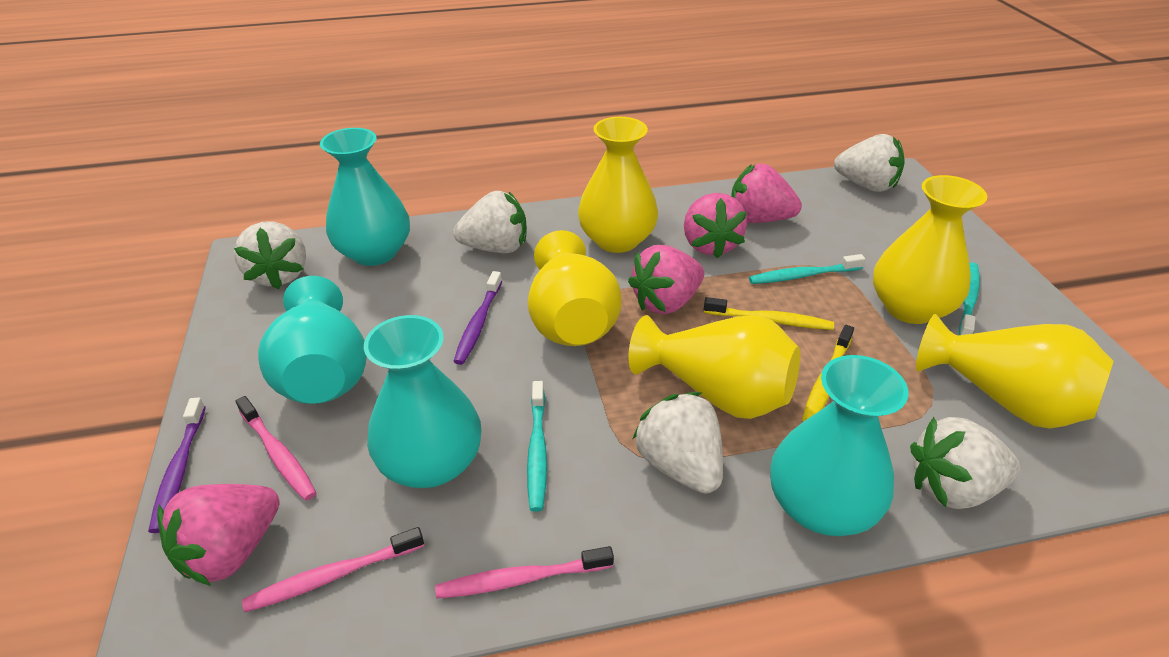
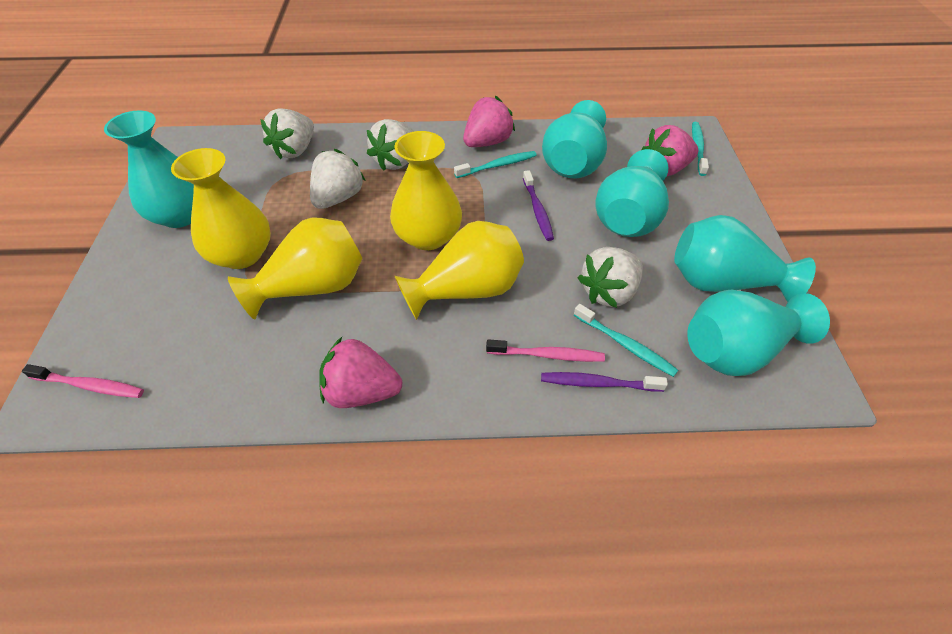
pink strawberry: 4 -> 3
pink toothbrush: 3 -> 2
turquoise vase: 4 -> 5
white strawberry: 5 -> 4
yellow toothbrush: 2 -> 0
yellow vase: 5 -> 4

